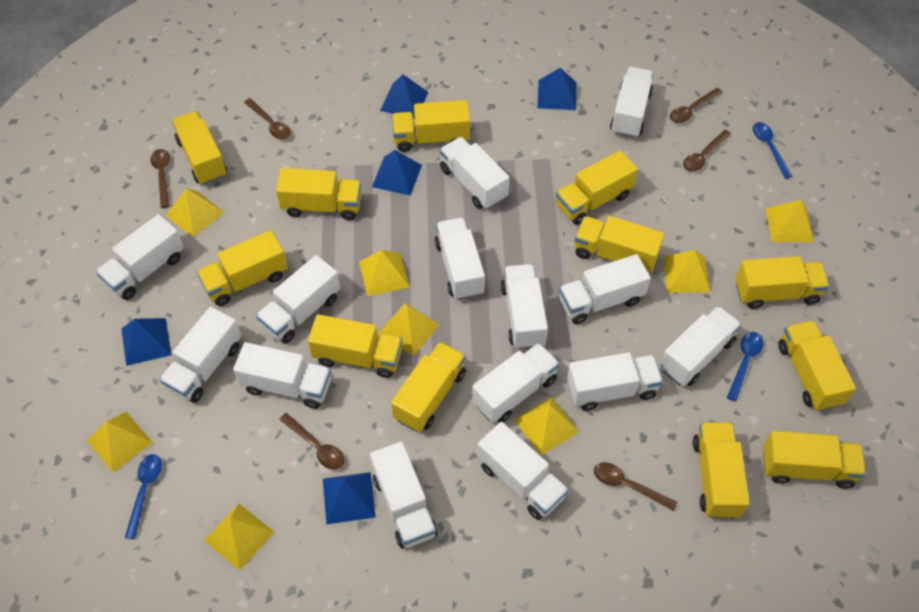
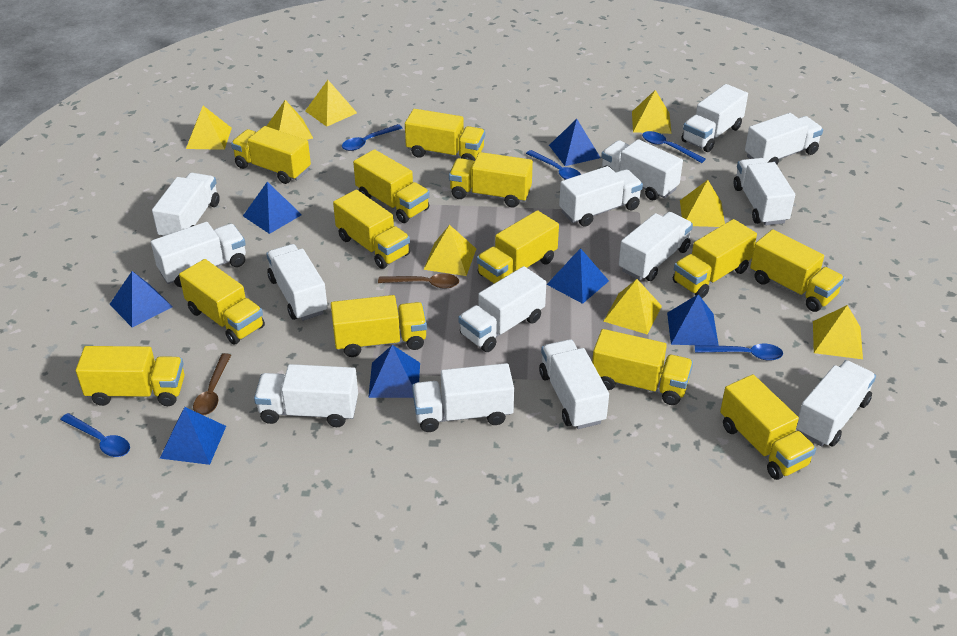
blue pyramid: 5 -> 7
blue spoon: 3 -> 5
brown spoon: 6 -> 2
yellow truck: 12 -> 13

